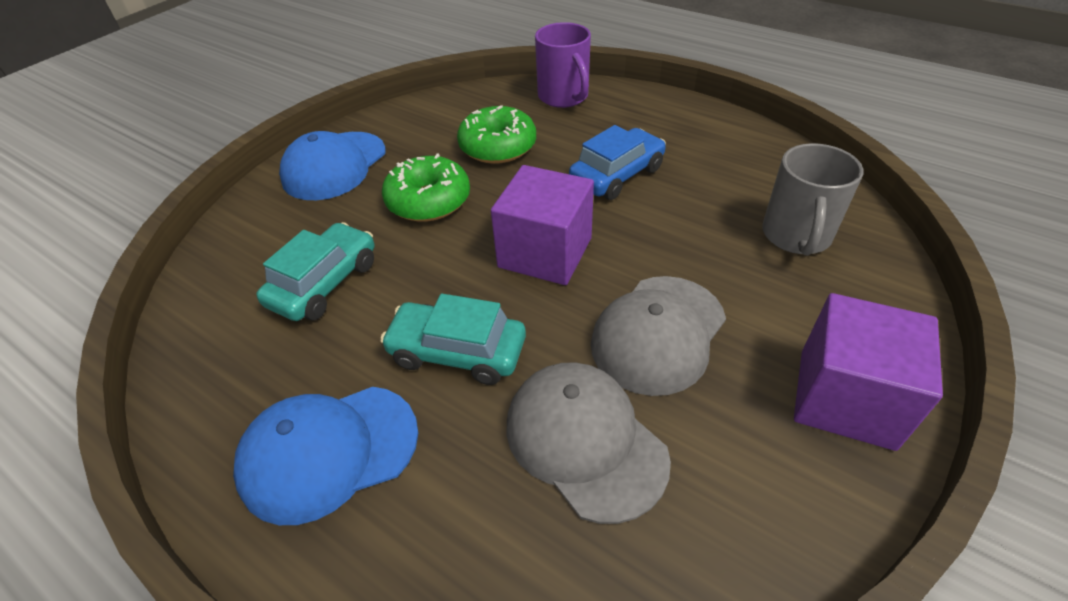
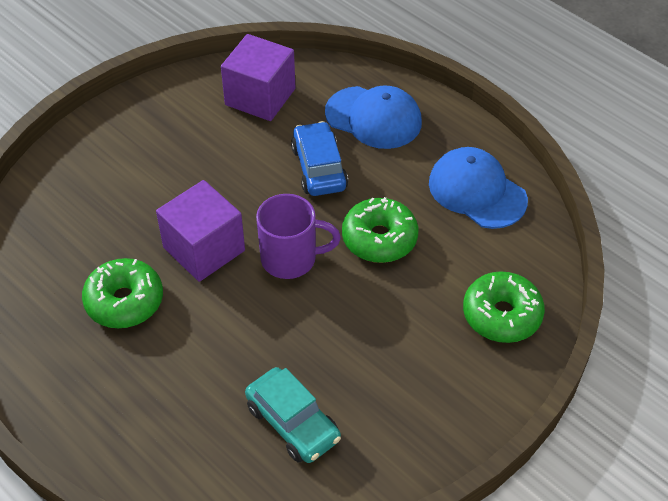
green donut: 2 -> 3
grey cap: 2 -> 0
grey mug: 1 -> 0
turquoise car: 2 -> 1

